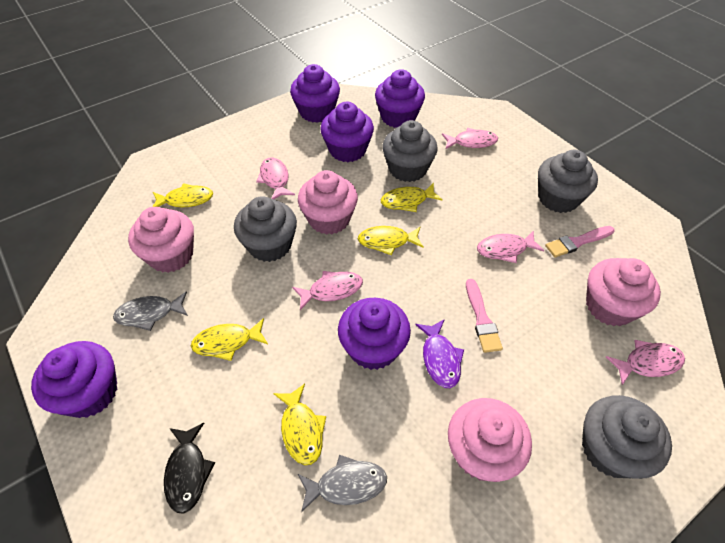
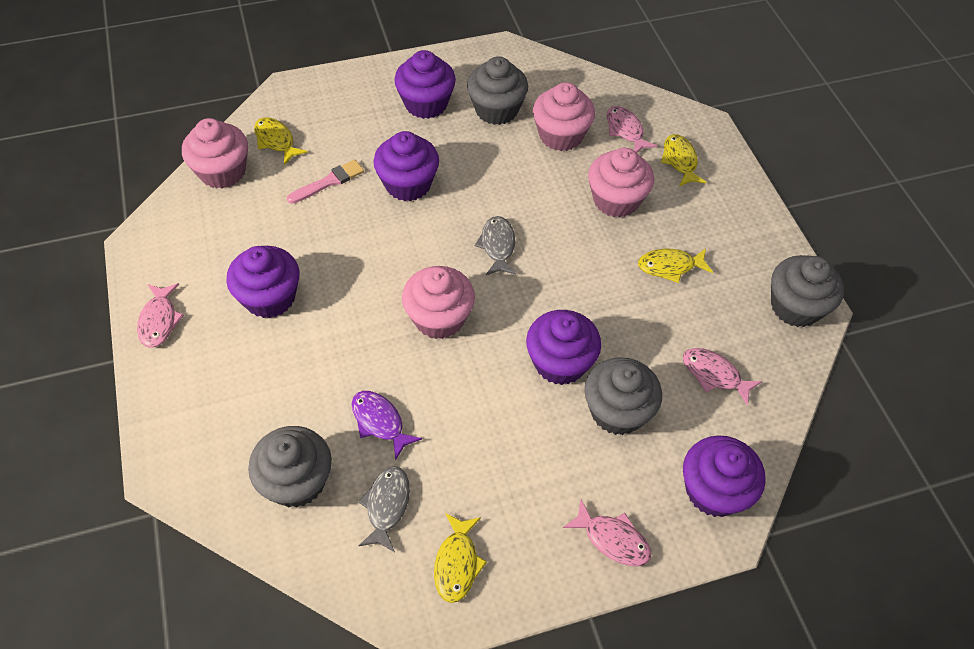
black fish: 1 -> 0
pink brush: 2 -> 1
pink fish: 5 -> 4
yellow fish: 5 -> 4

